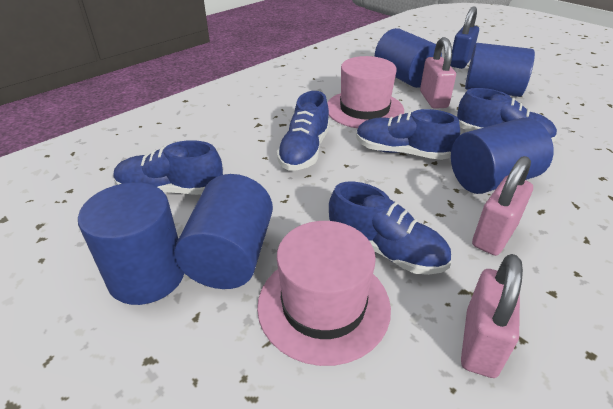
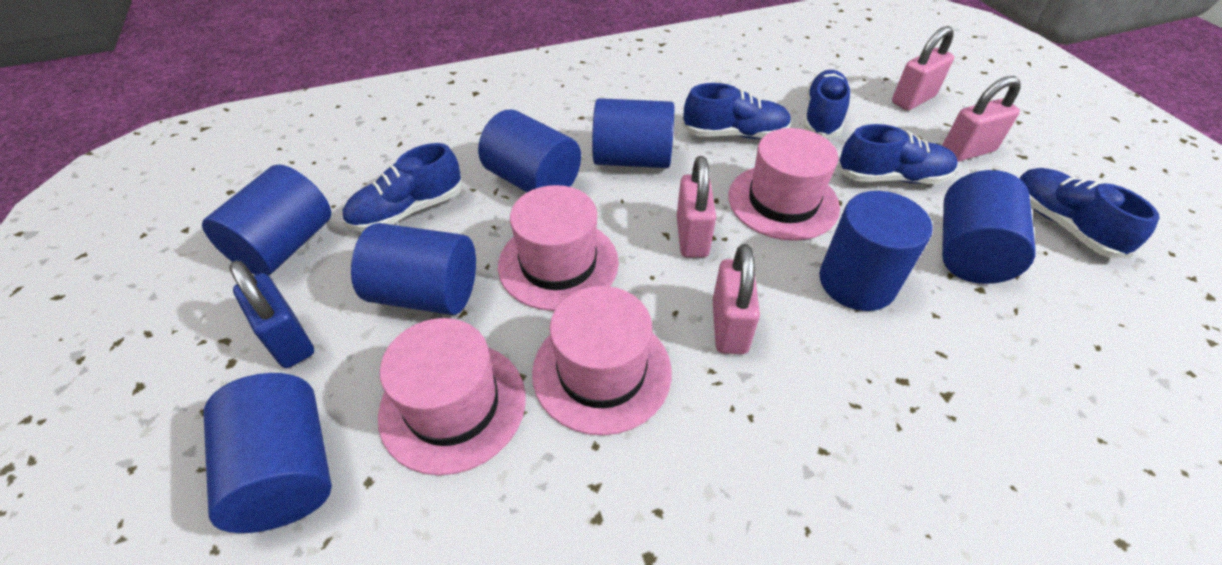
blue cylinder: 5 -> 7
pink hat: 2 -> 4
pink padlock: 3 -> 4

